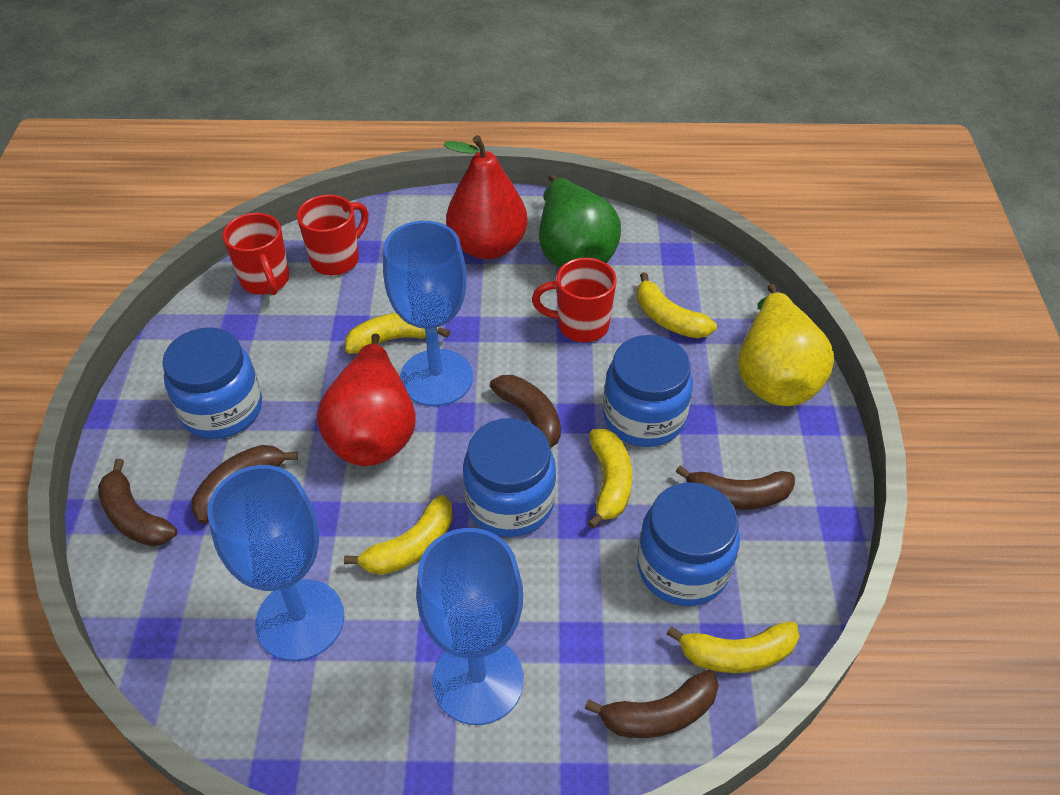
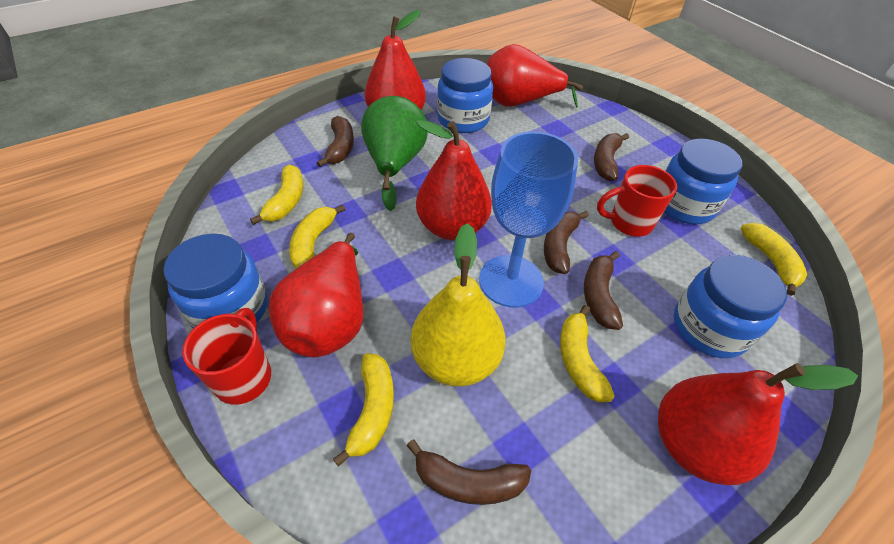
blue goblet: 3 -> 1
red mug: 3 -> 2
red pear: 2 -> 5

